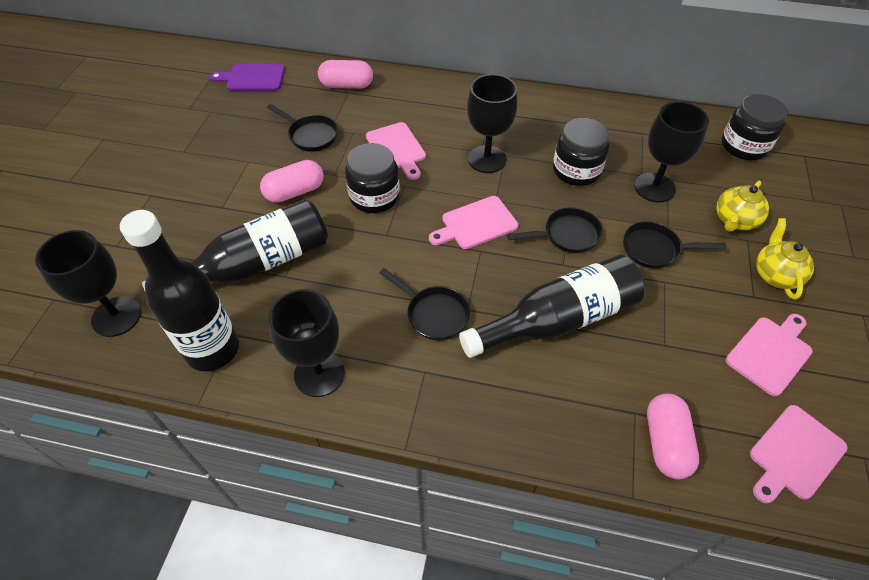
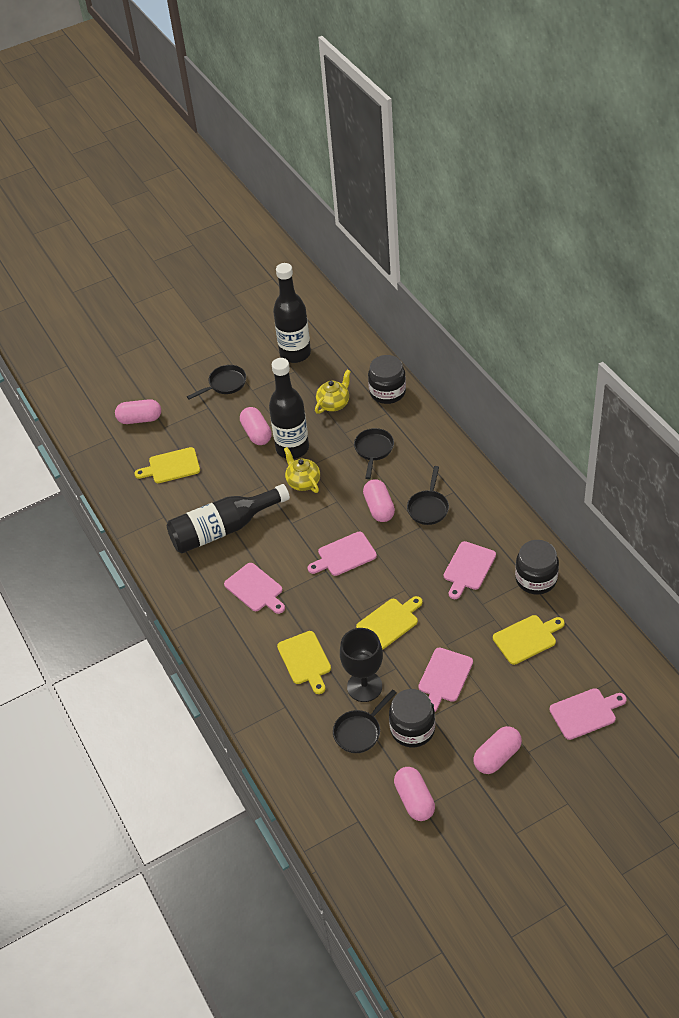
black goblet: 4 -> 1
pink capsule: 3 -> 5
pink cutting board: 4 -> 5
purple cutting board: 1 -> 0
yellow cutting board: 0 -> 4

